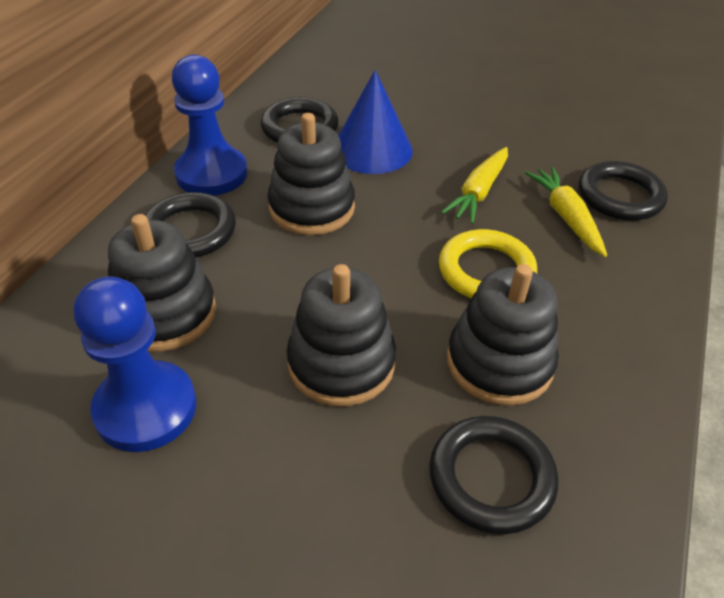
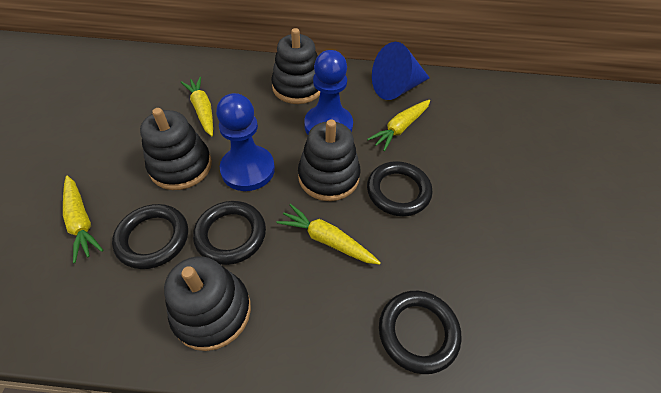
yellow carrot: 2 -> 4
yellow ring: 1 -> 0

